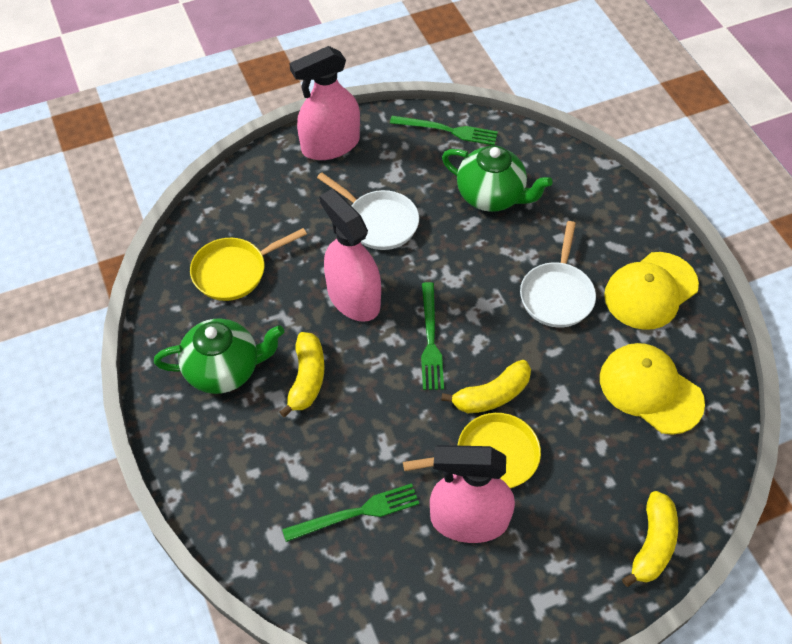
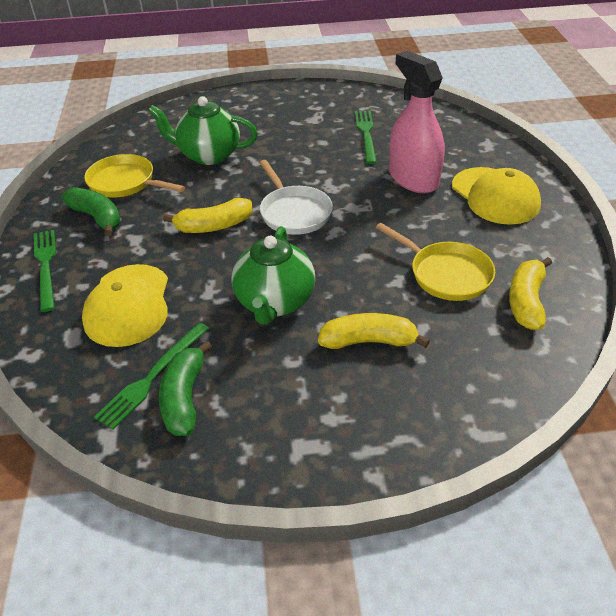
green banana: 0 -> 2
pink spray bottle: 3 -> 1
white pan: 2 -> 1

